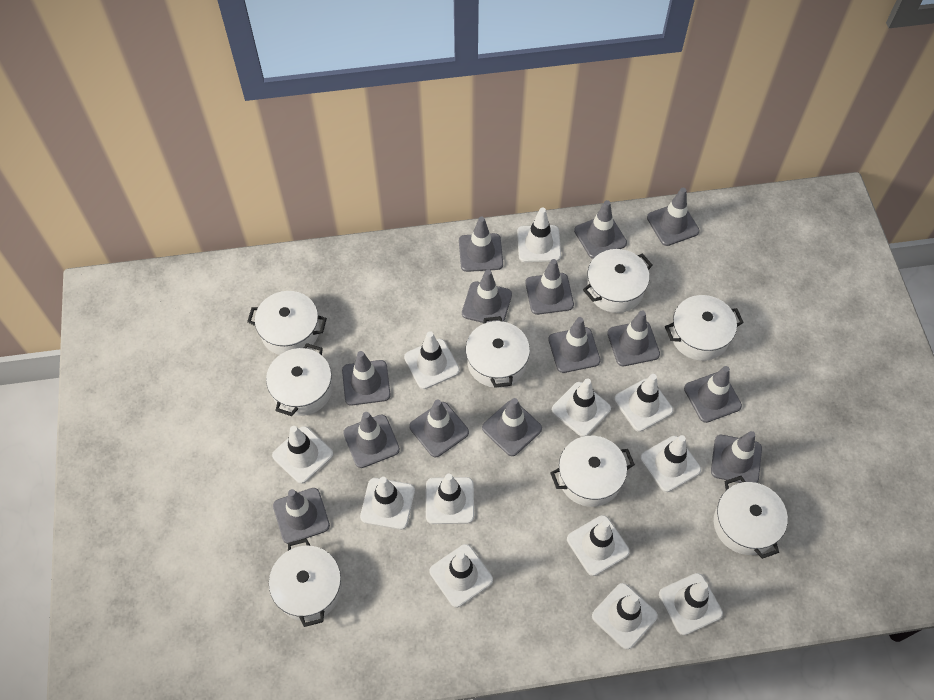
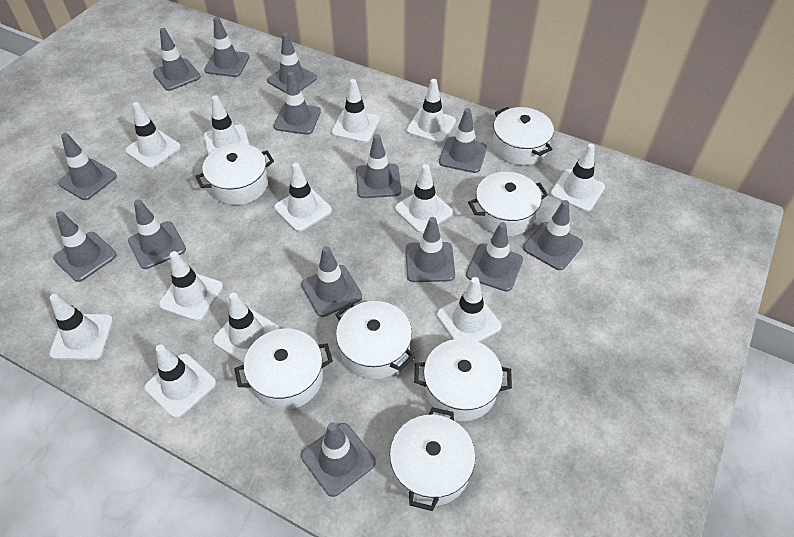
white pot: 8 -> 7

